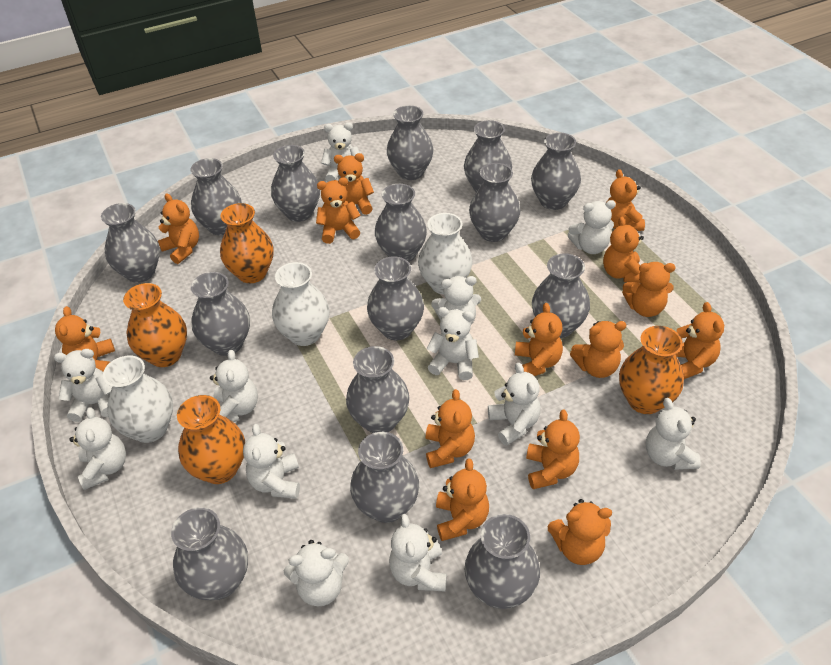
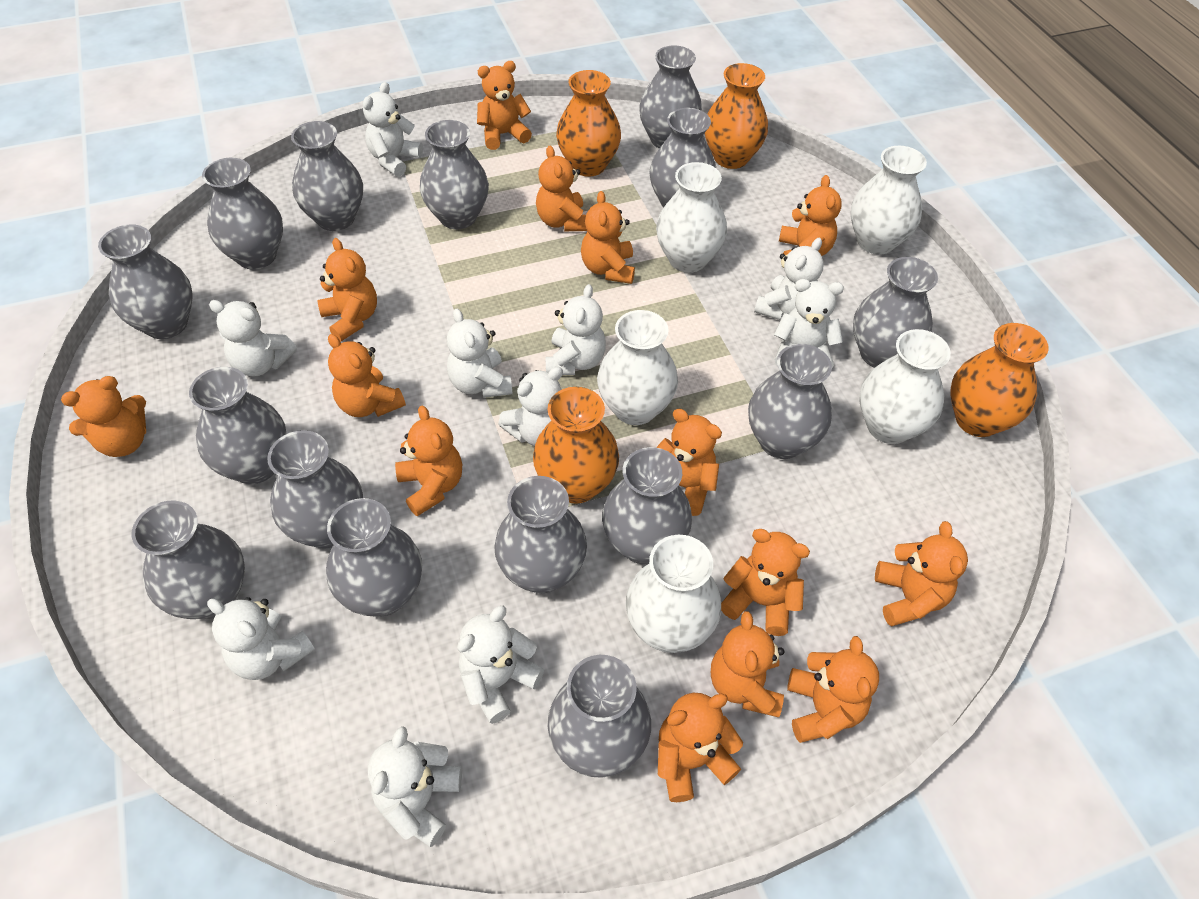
white teddy bear: 12 -> 10
white vase: 3 -> 5

